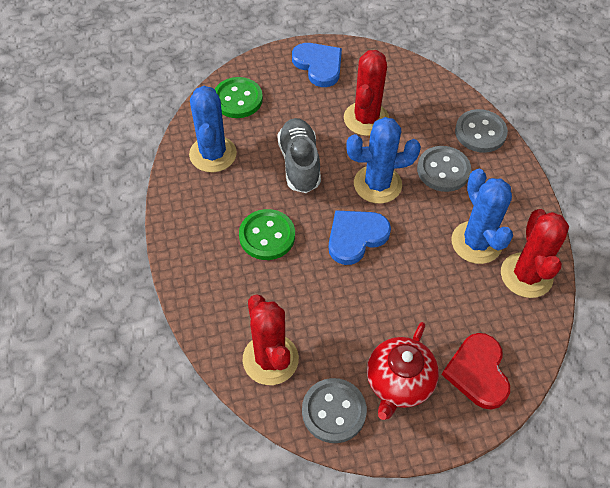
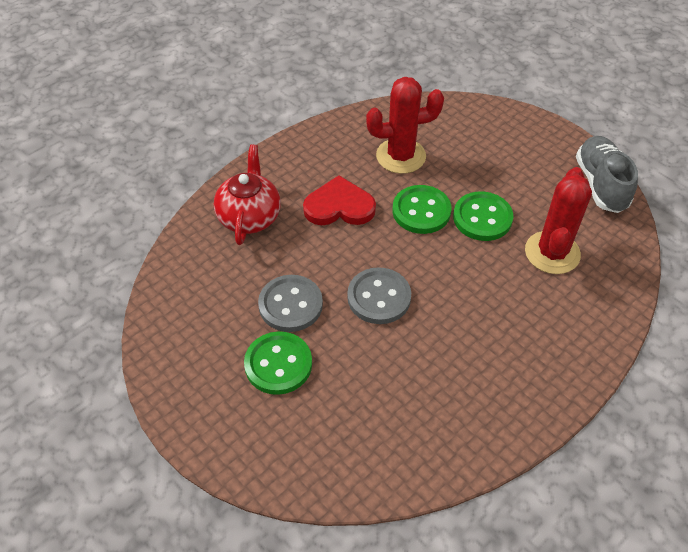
blue cactus: 3 -> 0
blue heart: 2 -> 0
green button: 2 -> 3
grey button: 3 -> 2
red cactus: 3 -> 2

